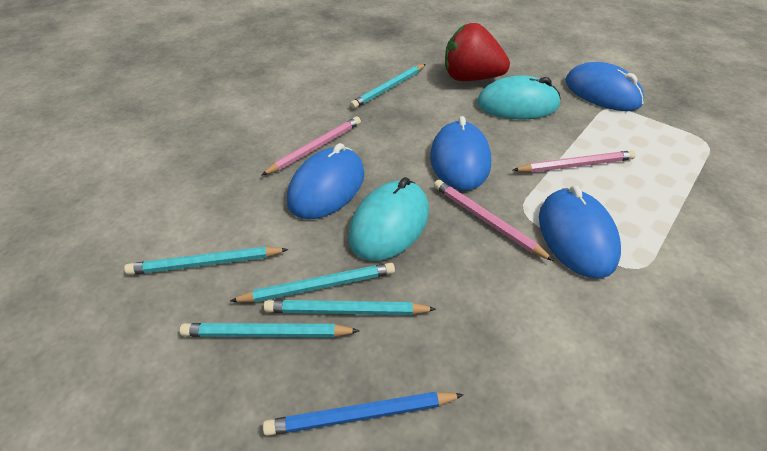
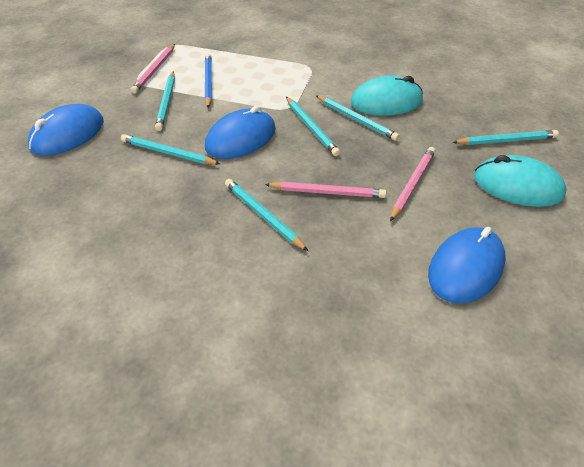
blue mouse: 4 -> 3
red strawberry: 1 -> 0
turquoise pencil: 5 -> 6

